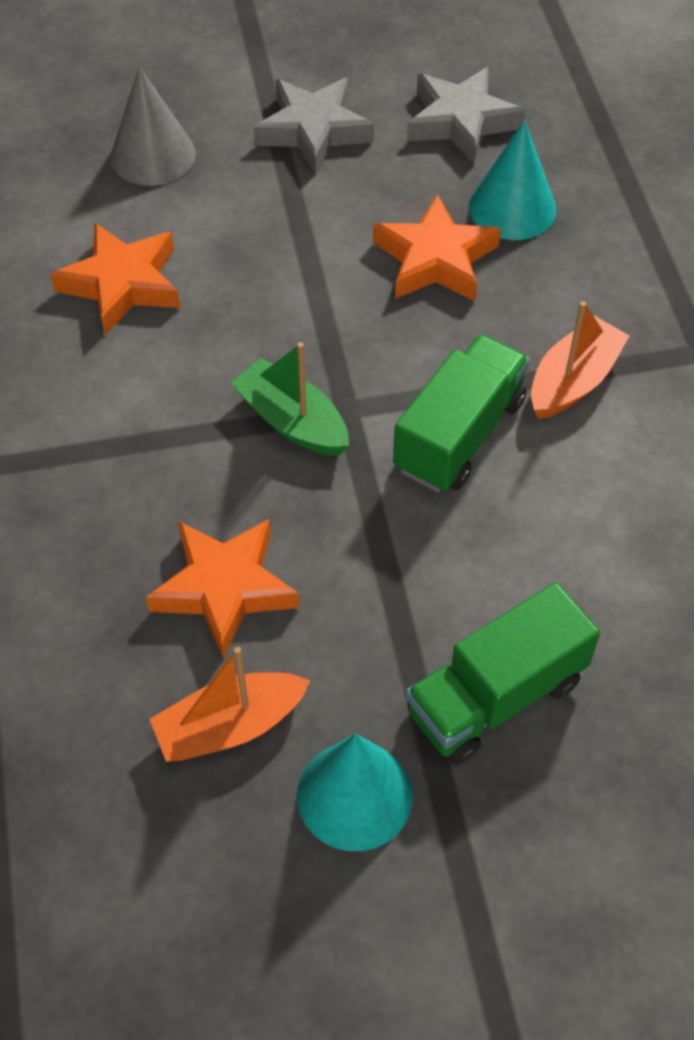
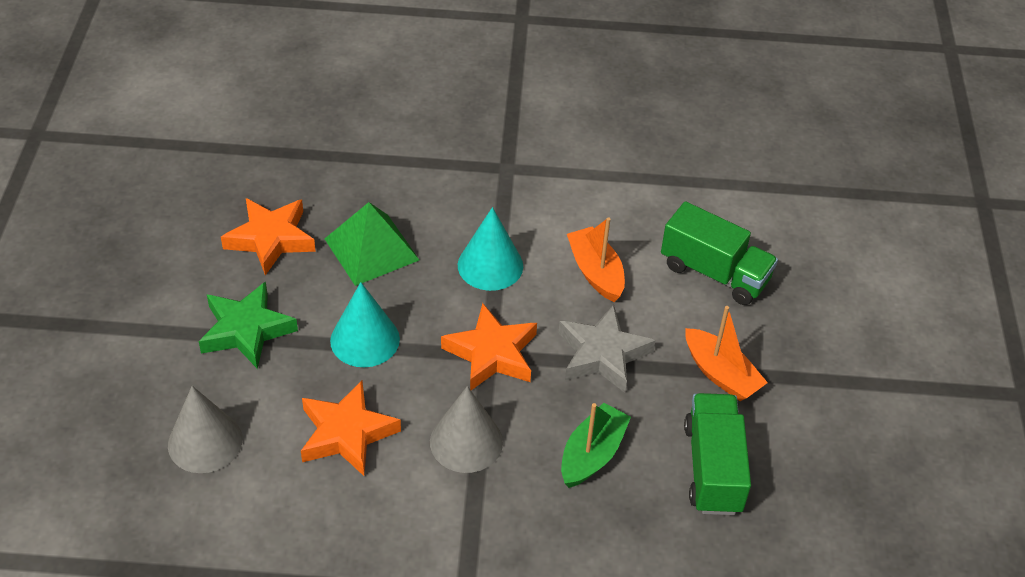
green pyramid: 0 -> 1
green star: 0 -> 1
grey cone: 1 -> 2
grey star: 2 -> 1

